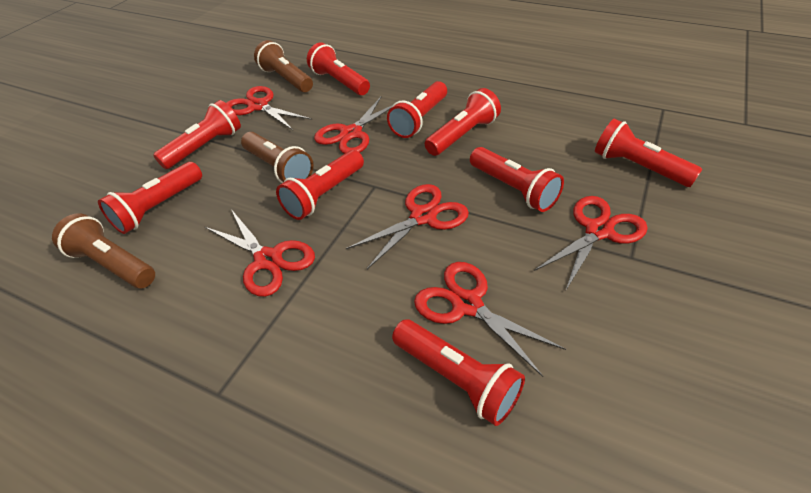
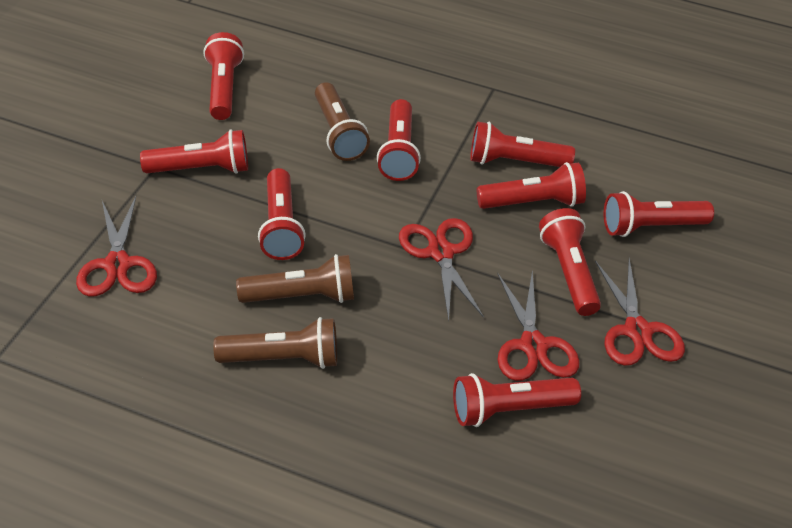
red scissors: 6 -> 4

